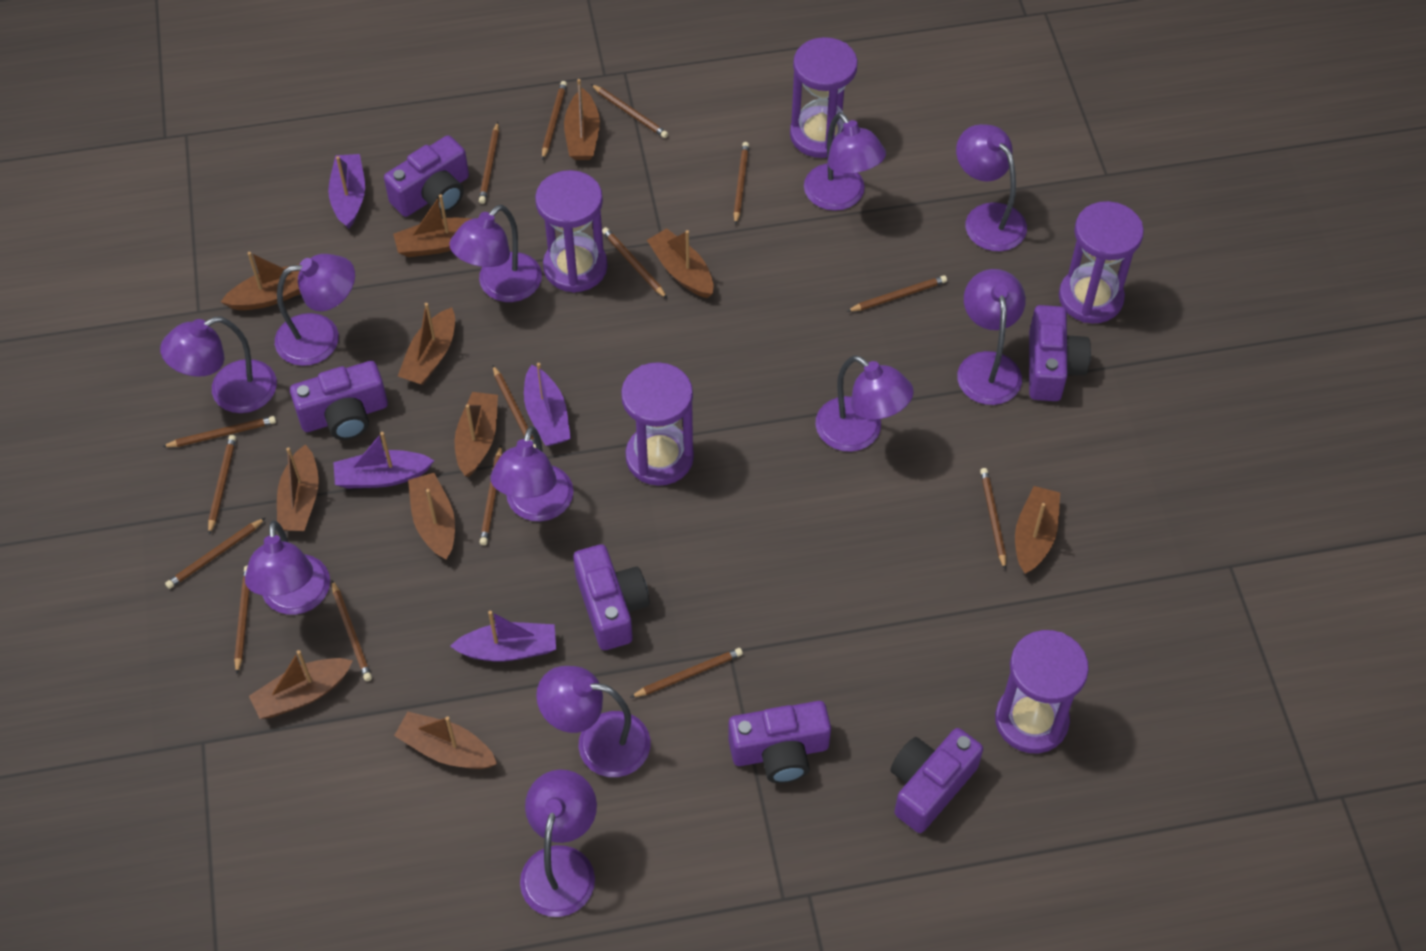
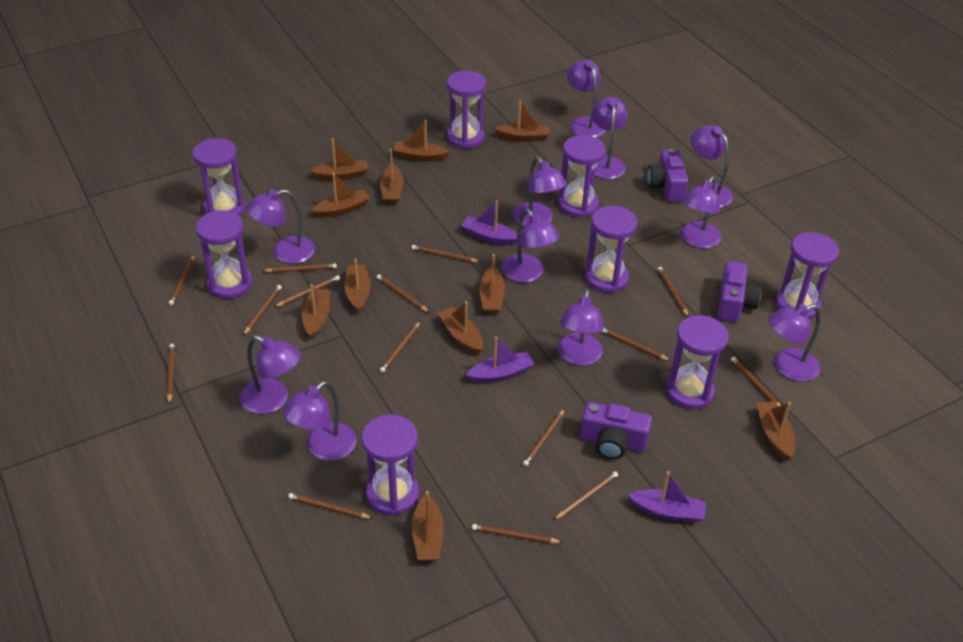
purple boat: 4 -> 3
purple camera: 6 -> 3
purple hourglass: 5 -> 8

